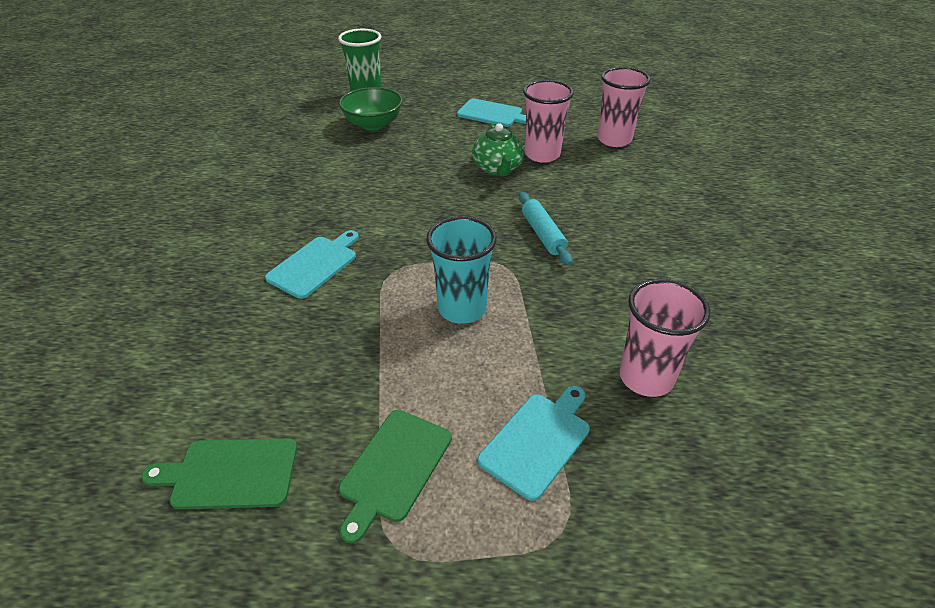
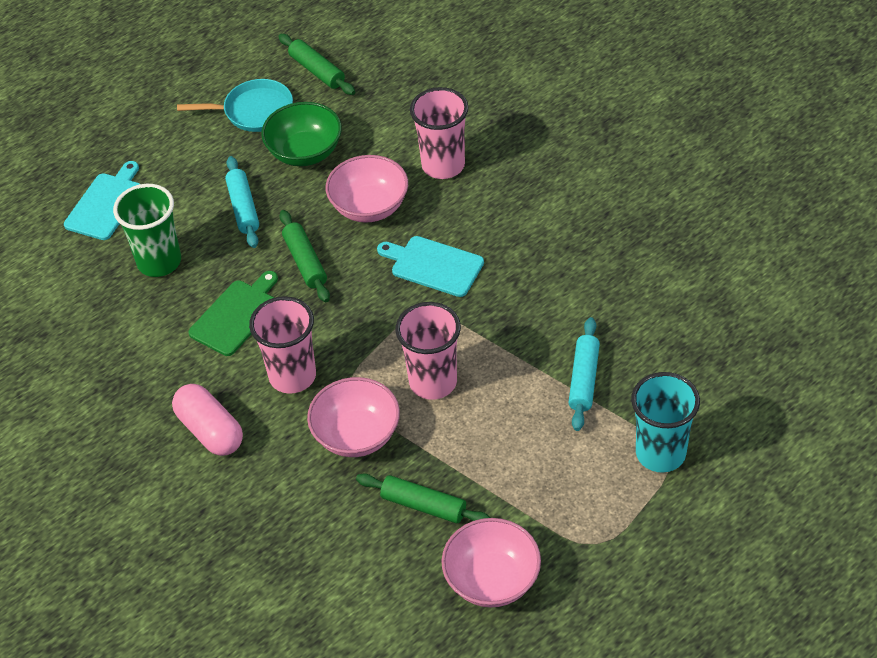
green cutting board: 2 -> 1
green rolling pin: 0 -> 3
green teapot: 1 -> 0
pink bowl: 0 -> 3
pink capsule: 0 -> 1
turquoise cutting board: 3 -> 2
turquoise pan: 0 -> 1
turquoise rolling pin: 1 -> 2

